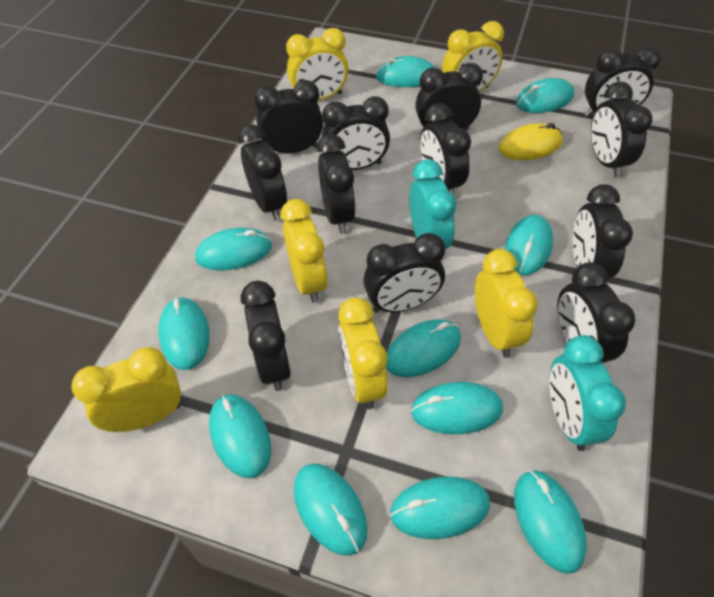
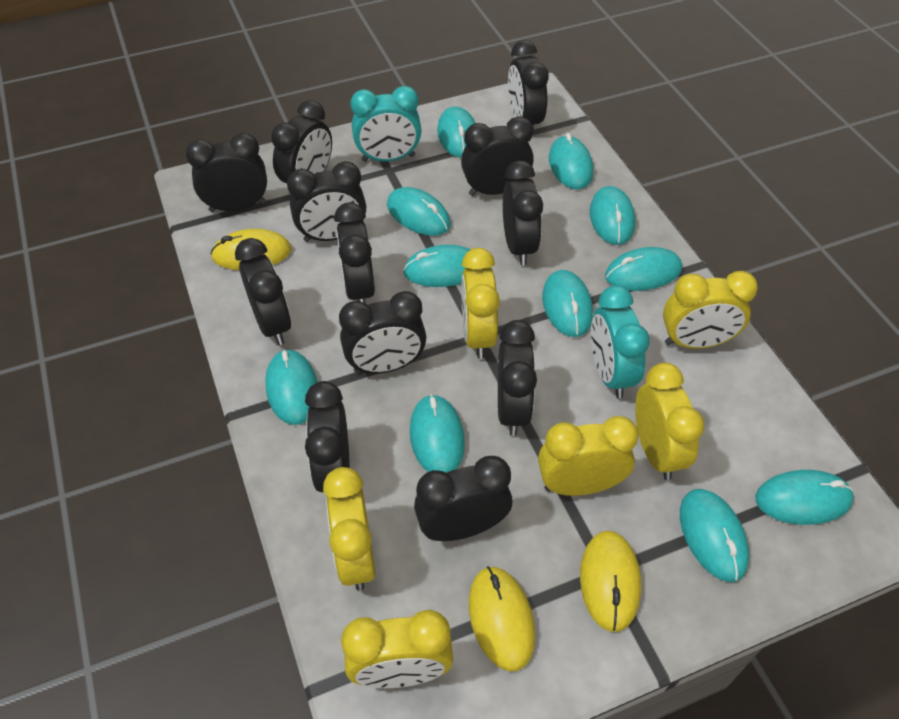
yellow mouse: 1 -> 3

